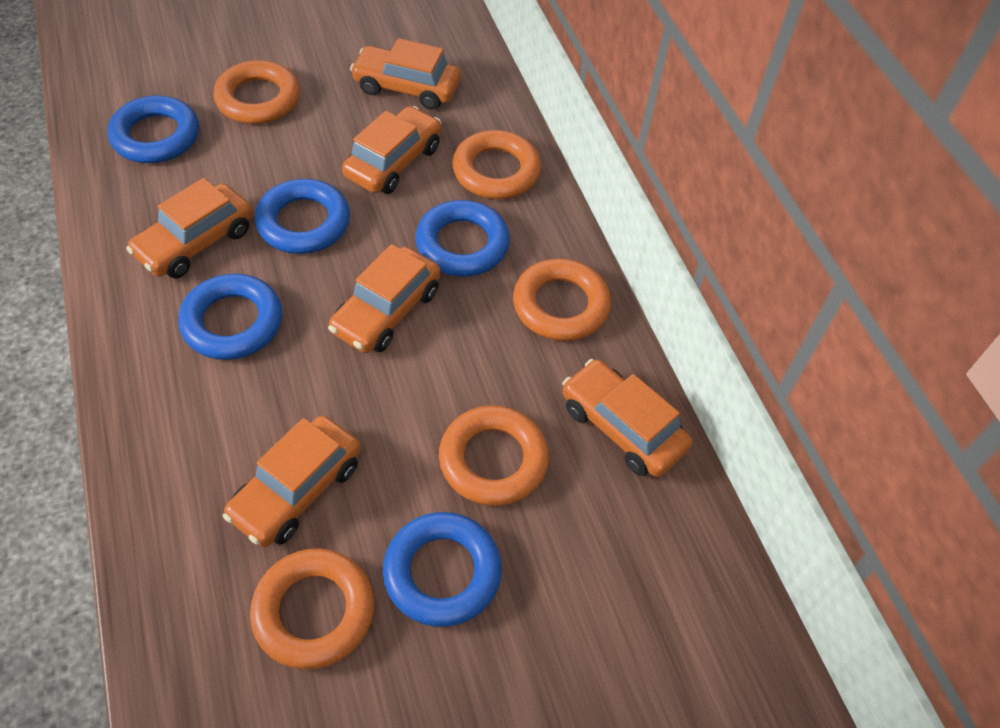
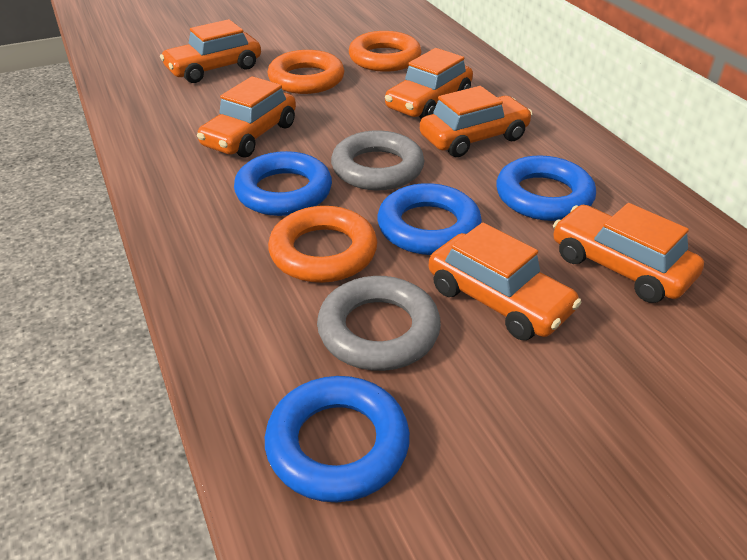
blue ring: 5 -> 4
grey ring: 0 -> 2
orange ring: 5 -> 3

